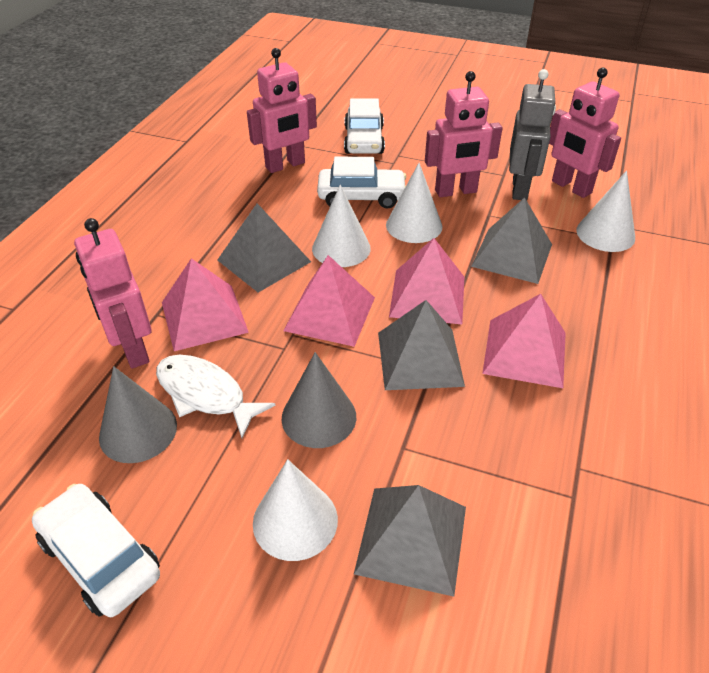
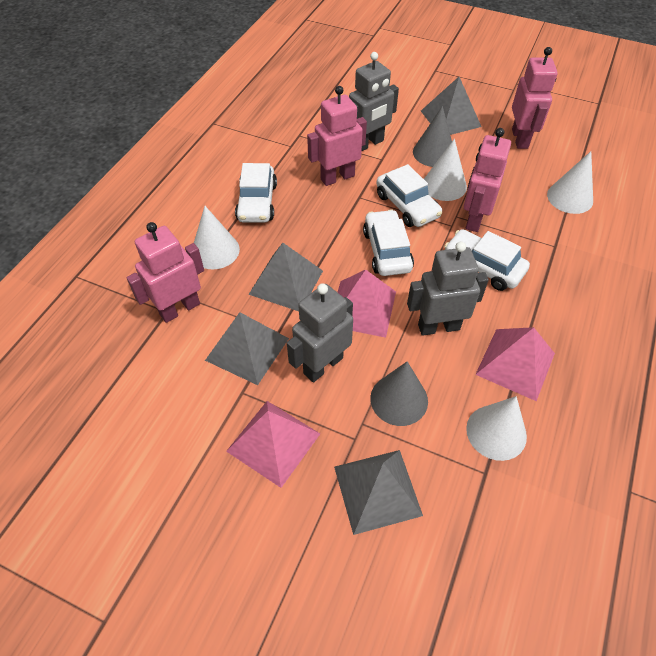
grey robot: 1 -> 3
pink pyramid: 4 -> 3
white car: 3 -> 4
white fish: 1 -> 0

